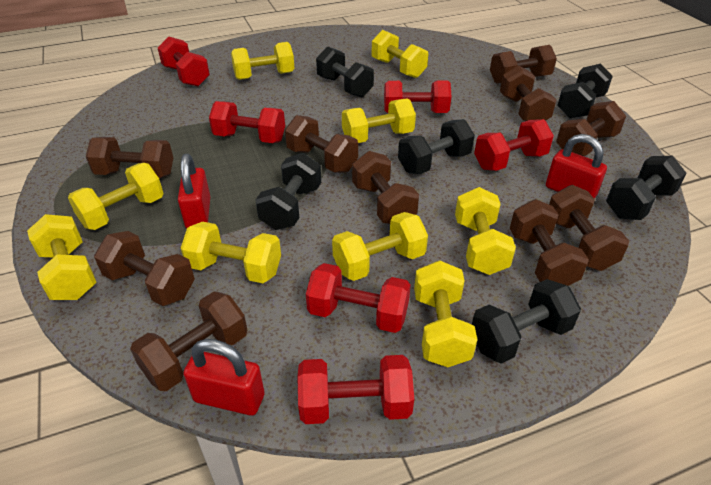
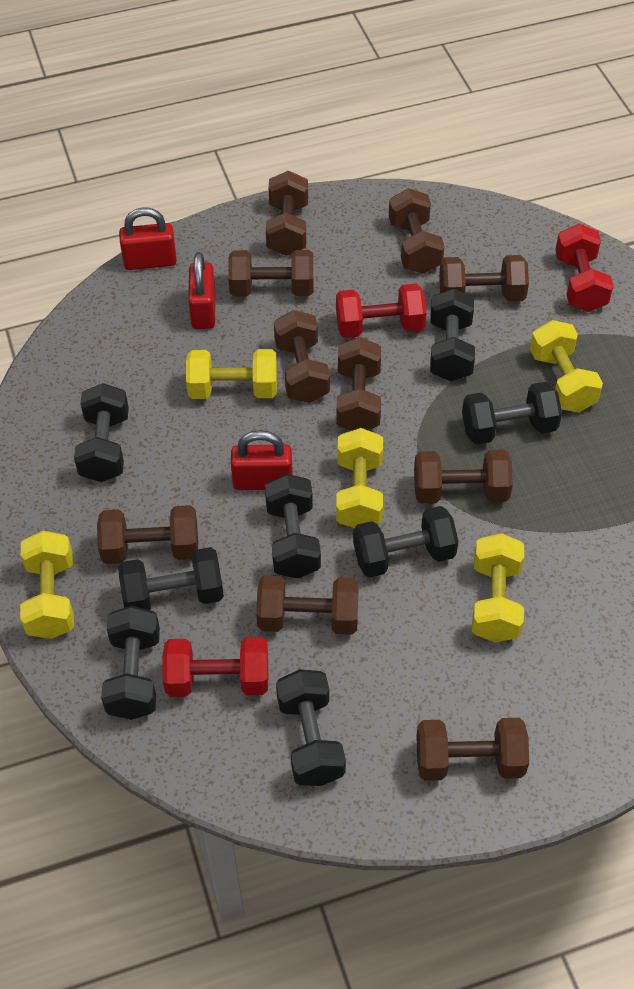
black dumbbell: 6 -> 8
red dumbbell: 6 -> 3
yellow dumbbell: 9 -> 5

